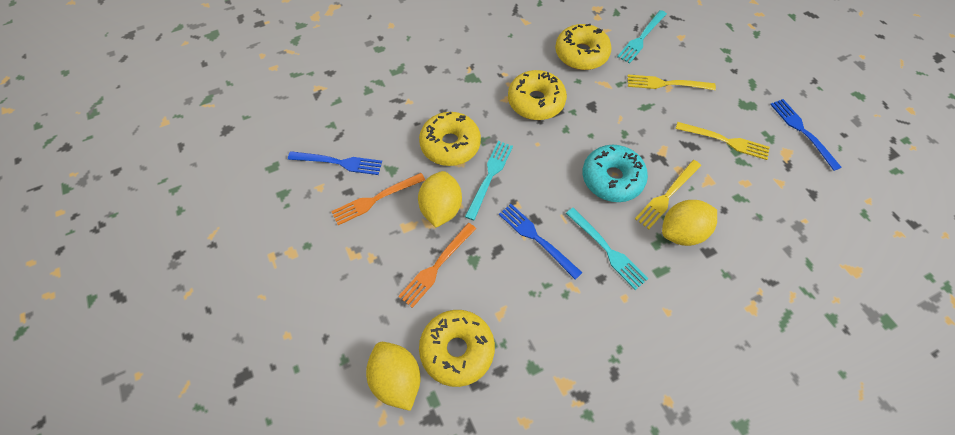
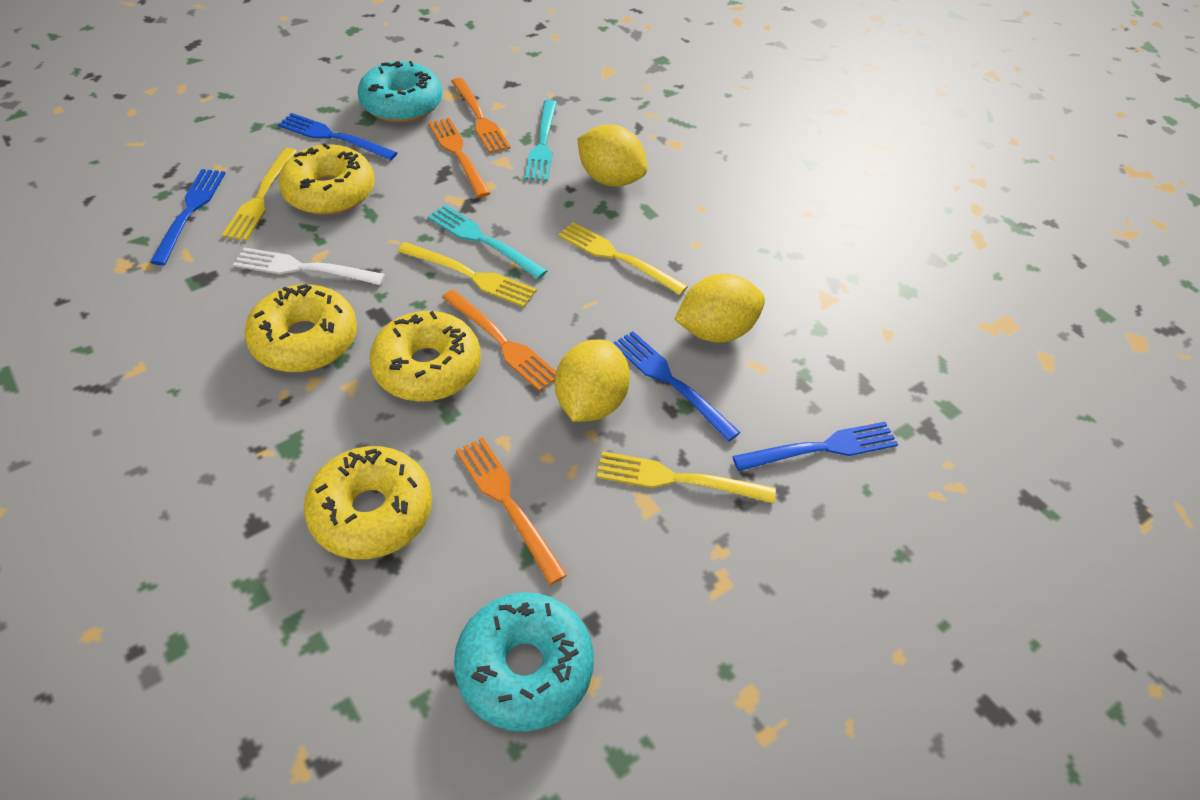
blue fork: 3 -> 4
orange fork: 2 -> 4
turquoise donut: 1 -> 2
turquoise fork: 3 -> 2
white fork: 0 -> 1
yellow fork: 3 -> 4

